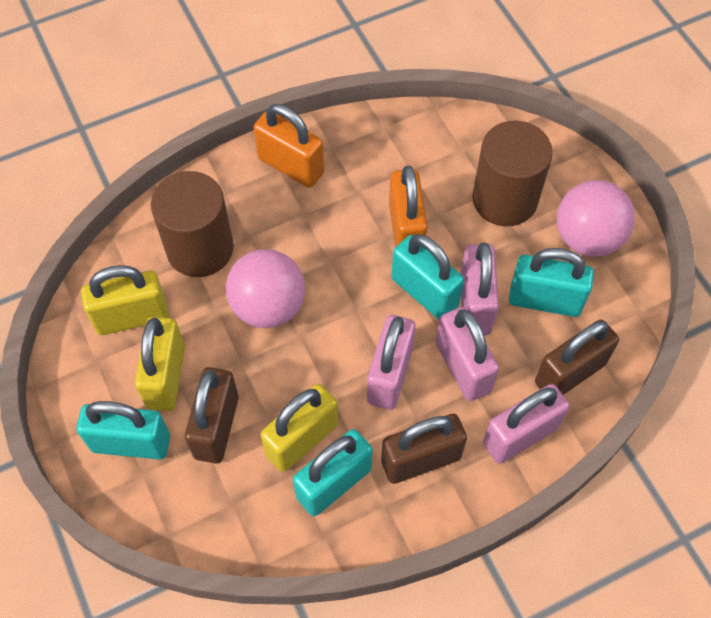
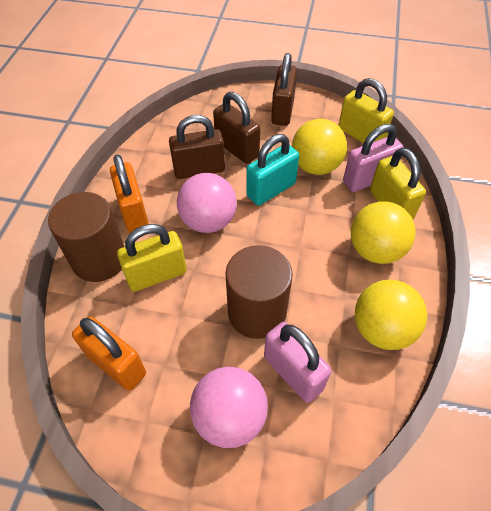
pink padlock: 4 -> 2
turquoise padlock: 4 -> 1
yellow ball: 0 -> 3

